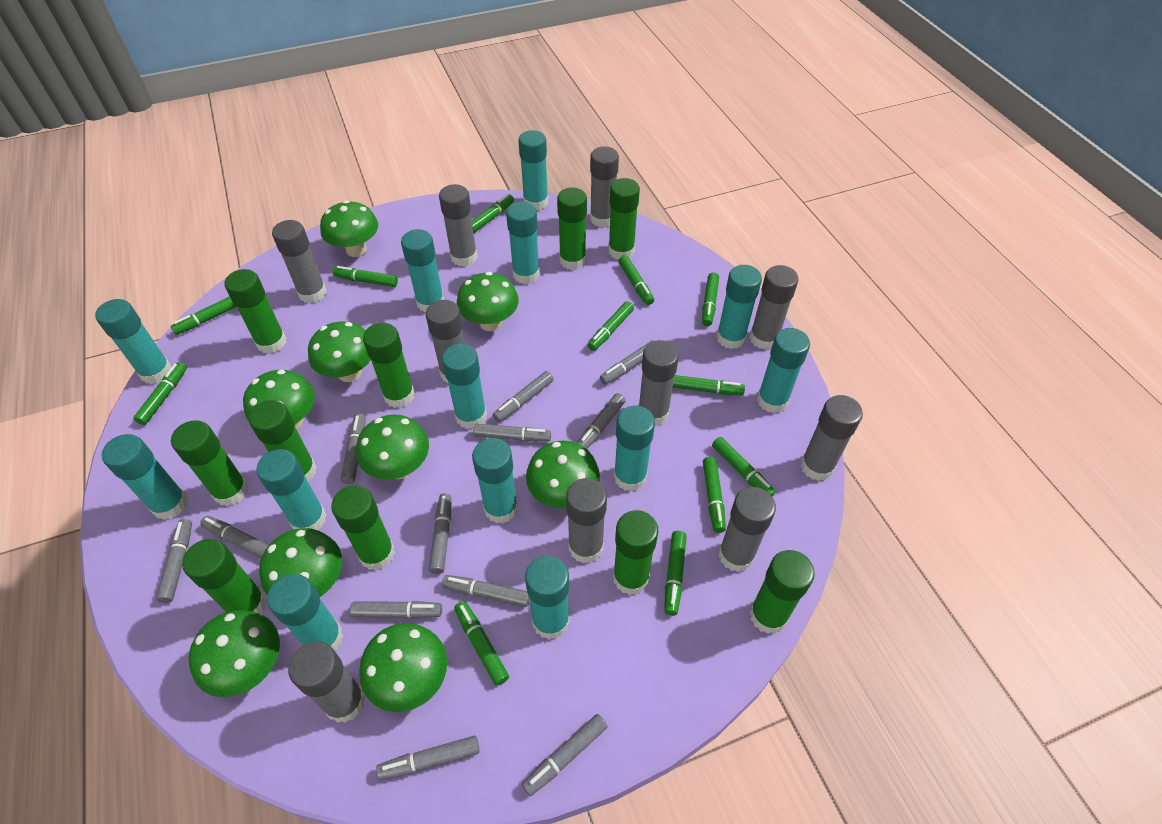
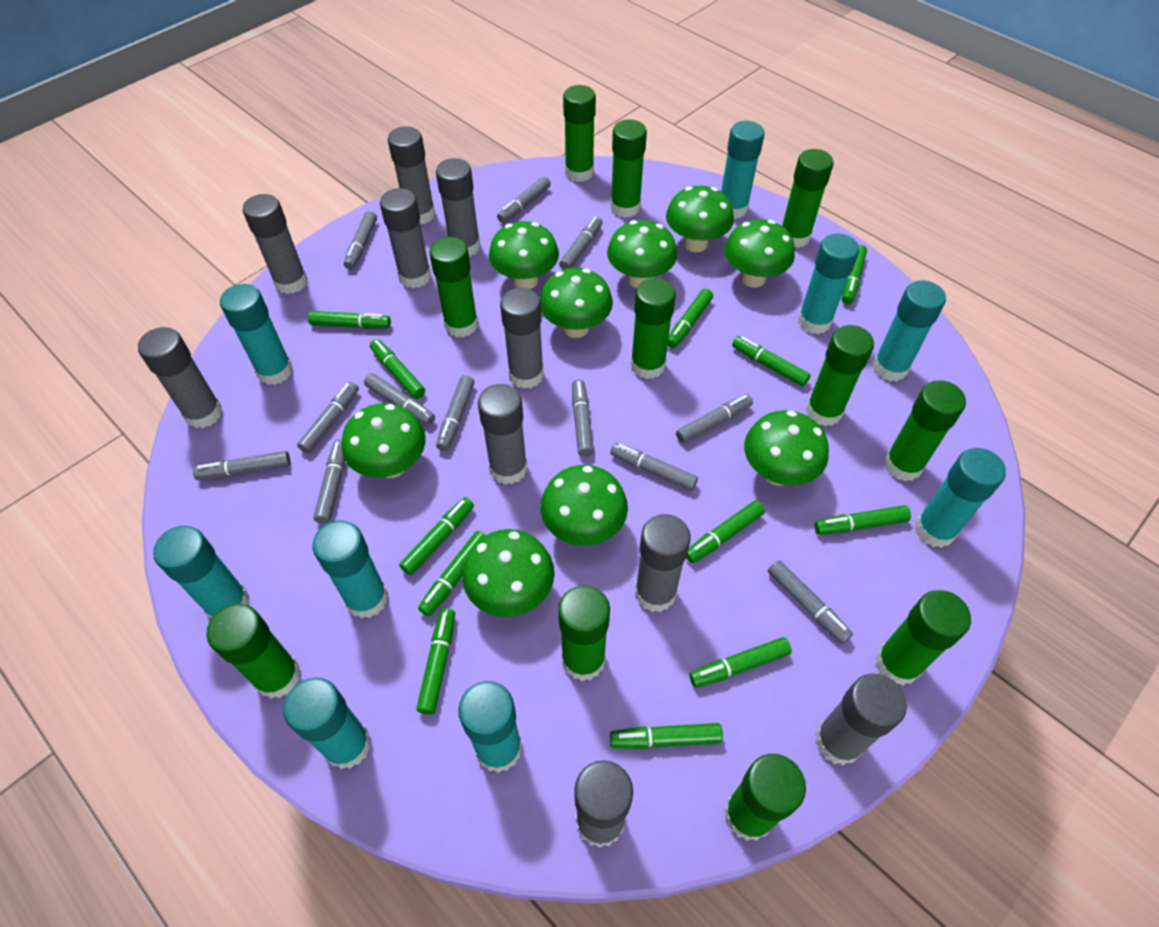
green glue stick: 10 -> 11
turquoise glue stick: 13 -> 9

